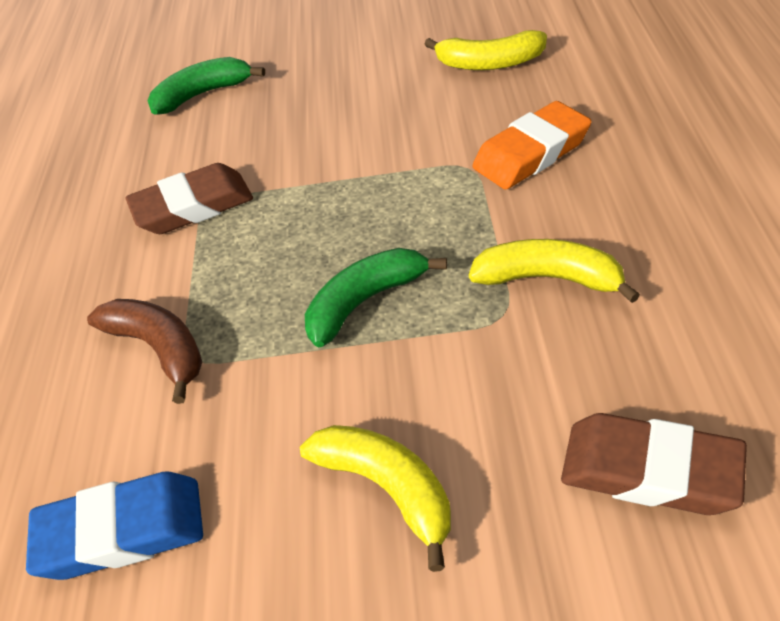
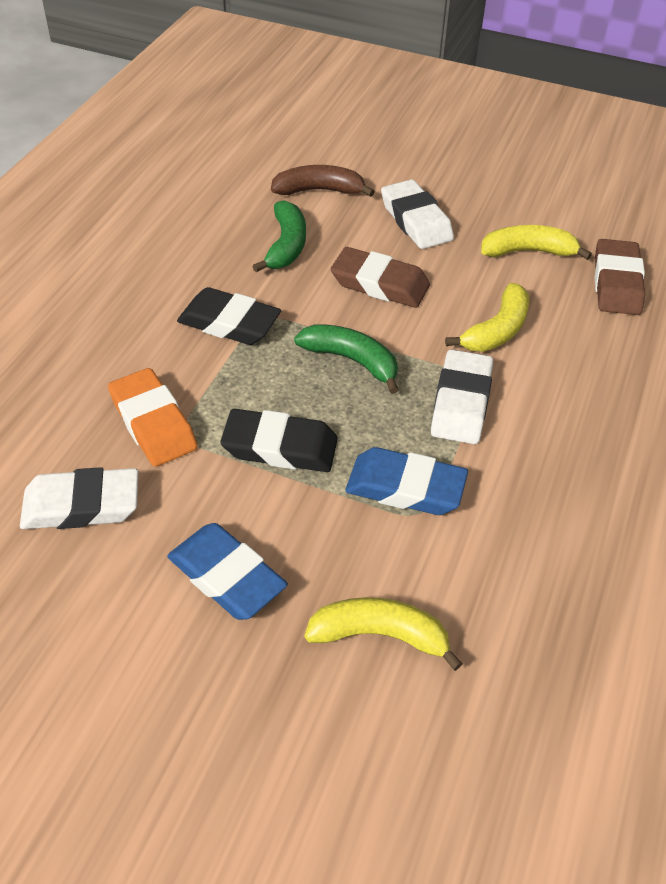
black eraser: 0 -> 2
blue eraser: 1 -> 2
white eraser: 0 -> 3

